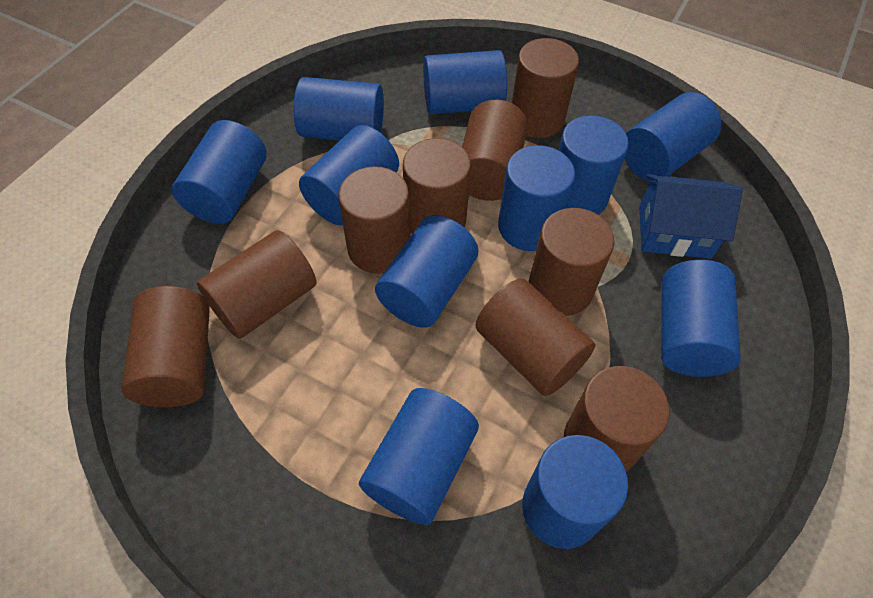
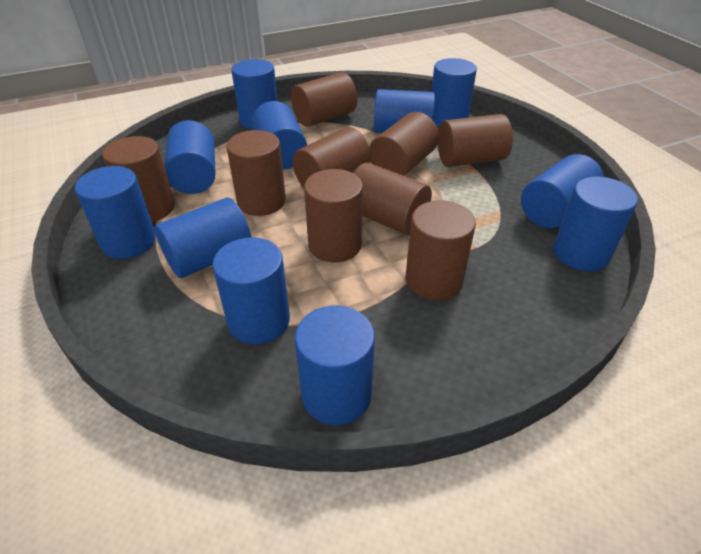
blue house: 1 -> 0

